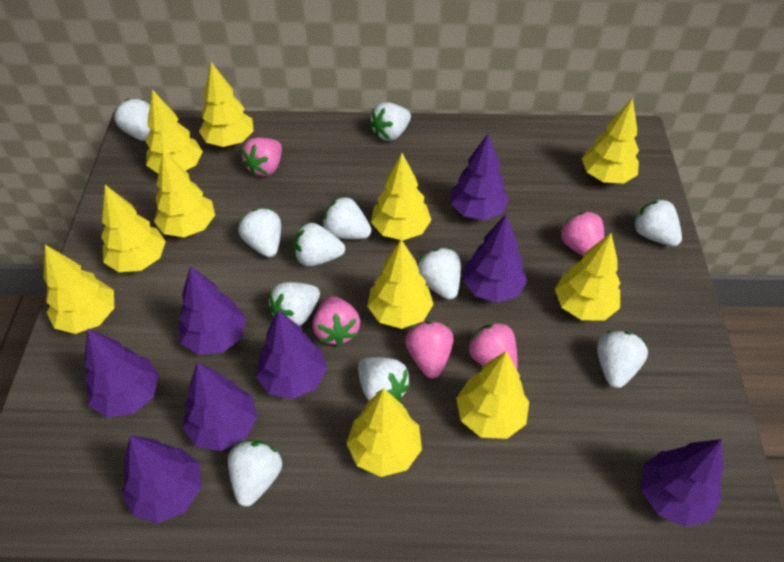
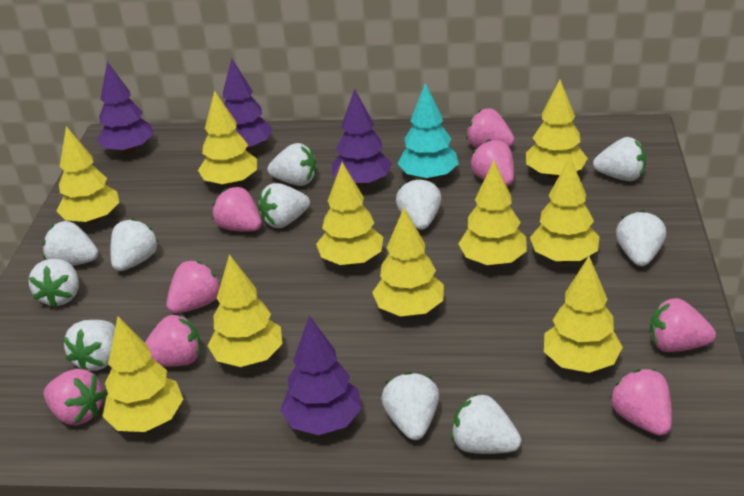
pink strawberry: 5 -> 8
purple tree: 8 -> 4
turquoise tree: 0 -> 1
yellow tree: 11 -> 10

